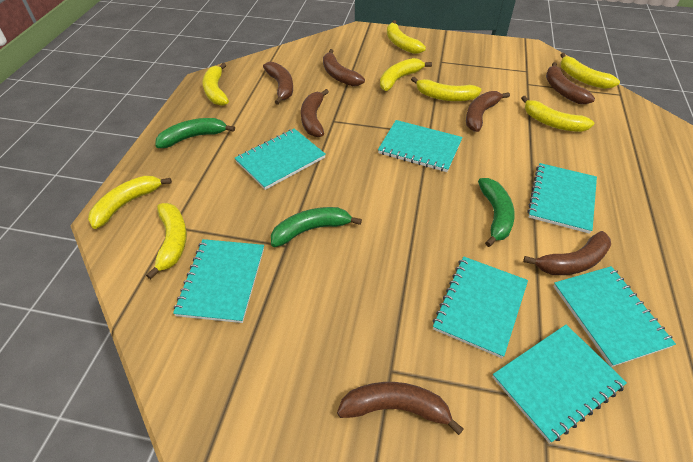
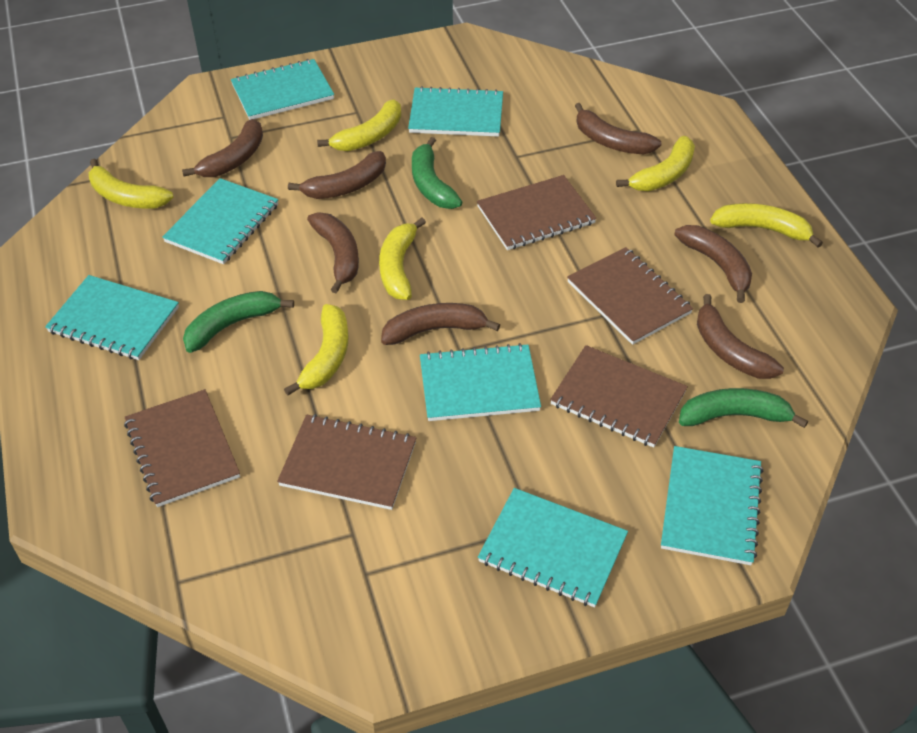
brown notebook: 0 -> 5
yellow banana: 8 -> 6

